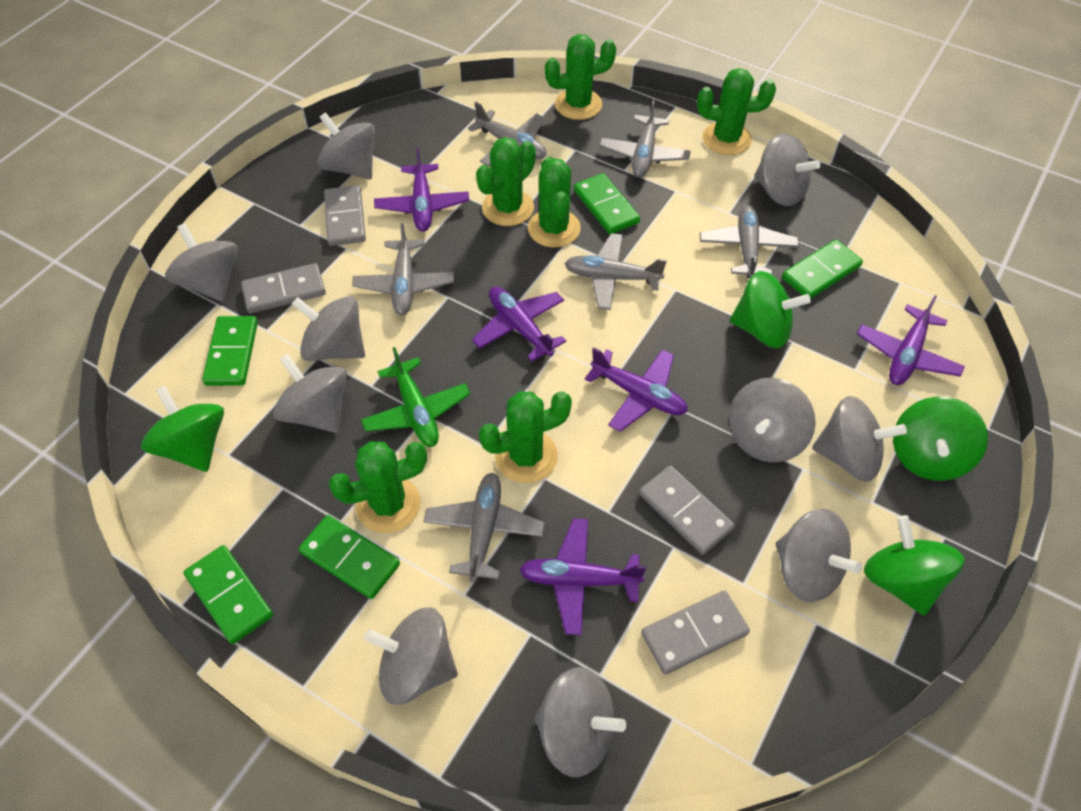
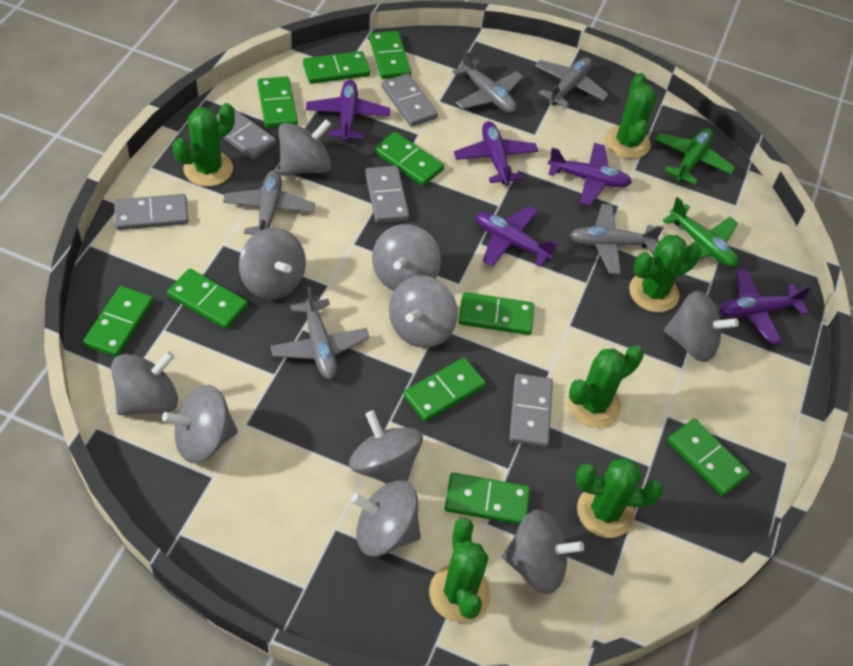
green domino: 5 -> 10
green plane: 1 -> 2
green spinning top: 4 -> 0
grey domino: 4 -> 5
grey plane: 6 -> 5

